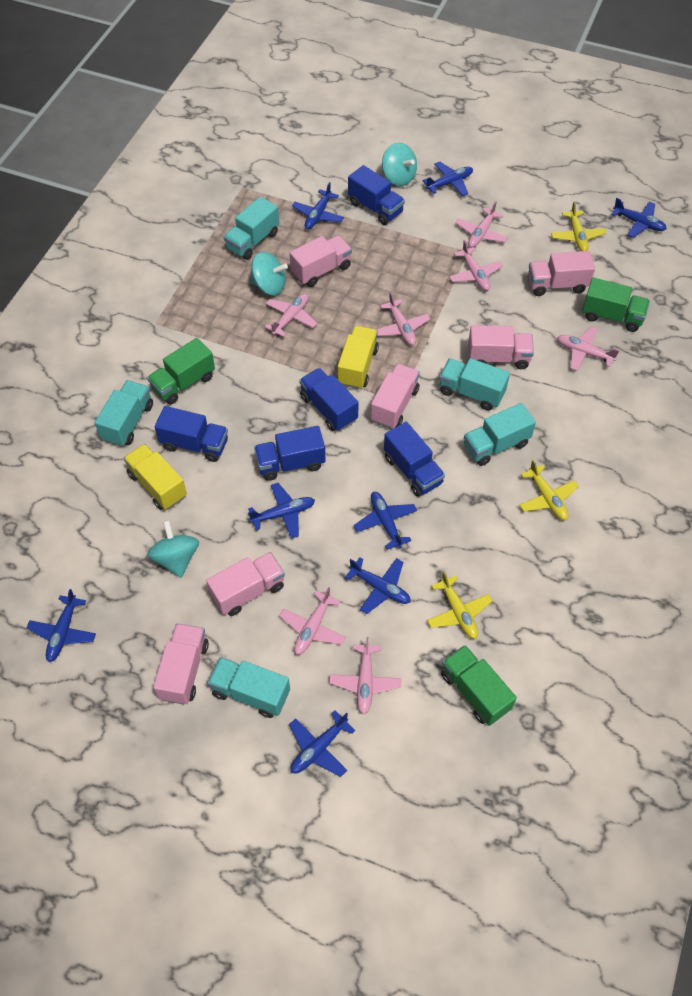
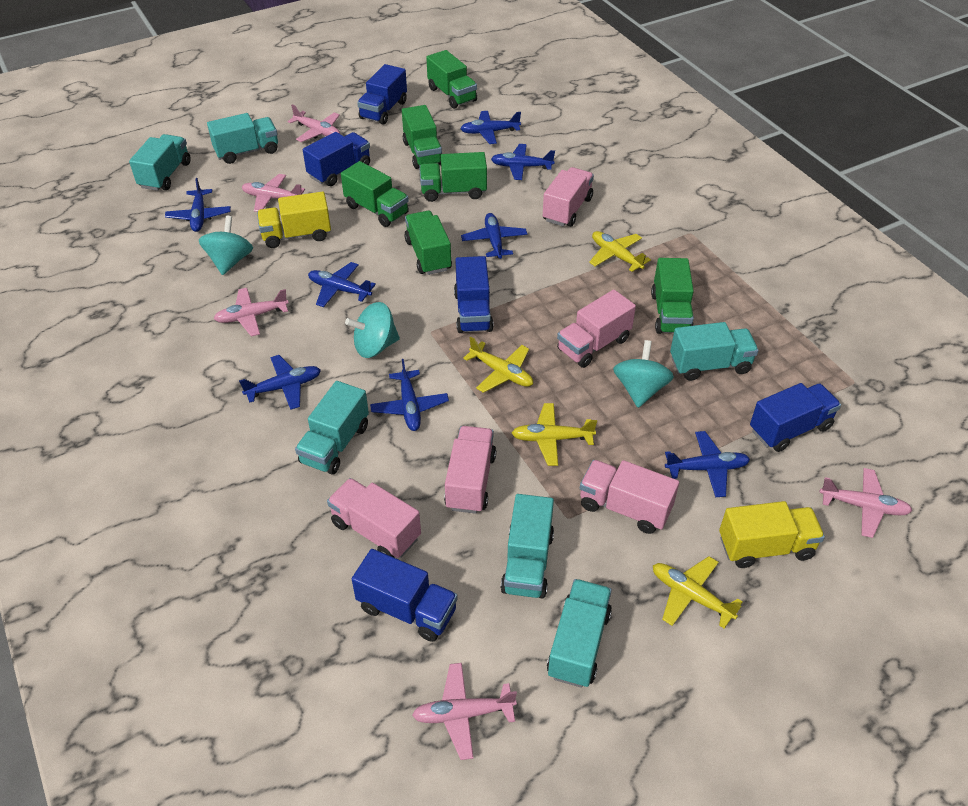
green truck: 3 -> 6
pink plane: 7 -> 5
pink truck: 6 -> 5
turquoise truck: 5 -> 6
yellow plane: 3 -> 4

